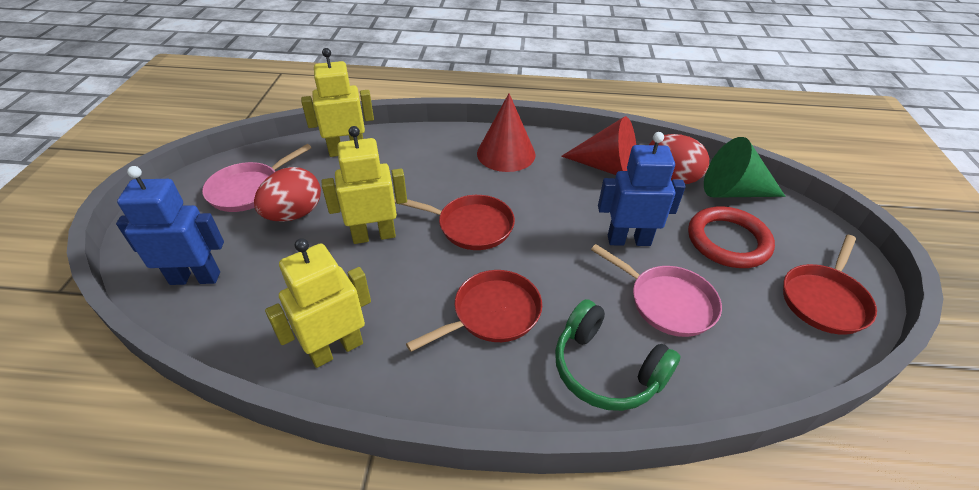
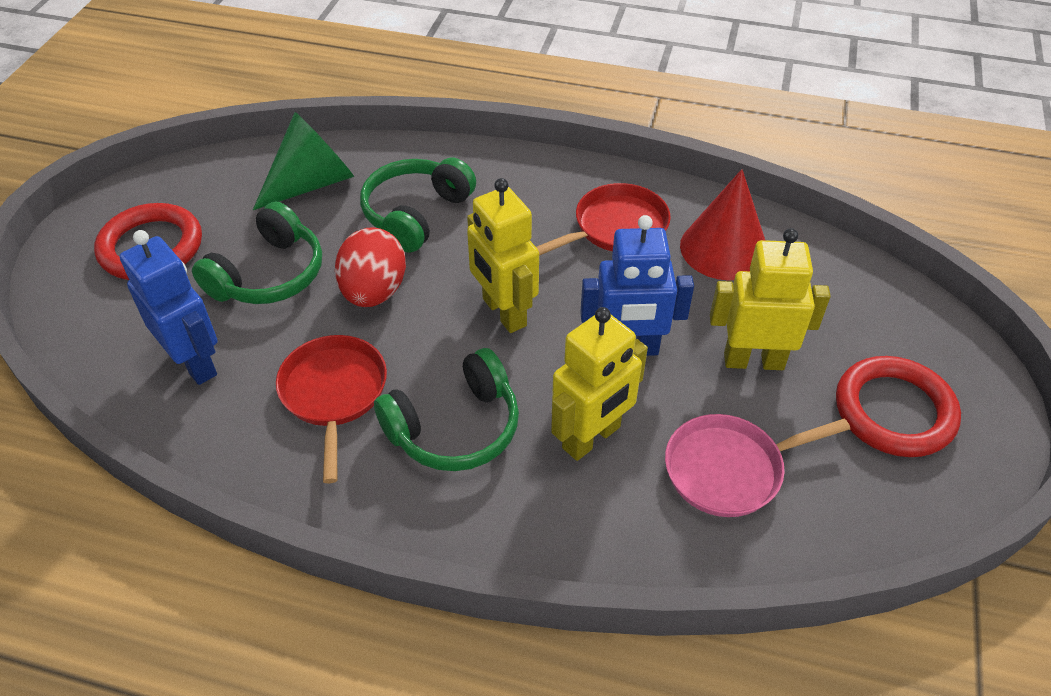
green headphones: 1 -> 3
pink pan: 2 -> 1
red cone: 2 -> 1
red egg: 2 -> 1
red pan: 3 -> 2
red ring: 1 -> 2

